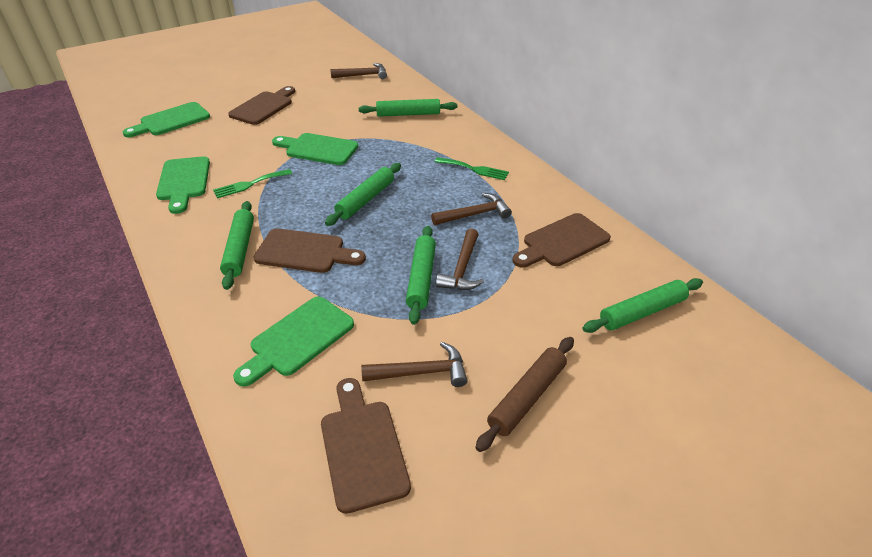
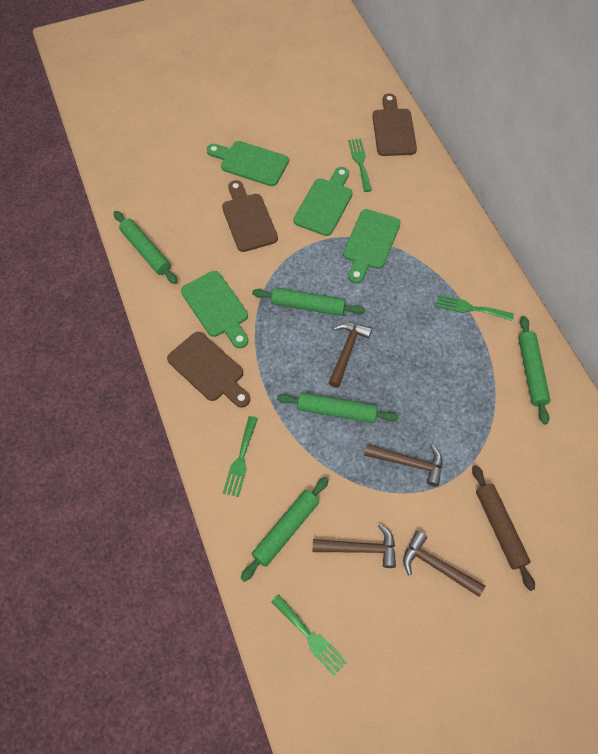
brown cutting board: 4 -> 3
green fork: 2 -> 4

